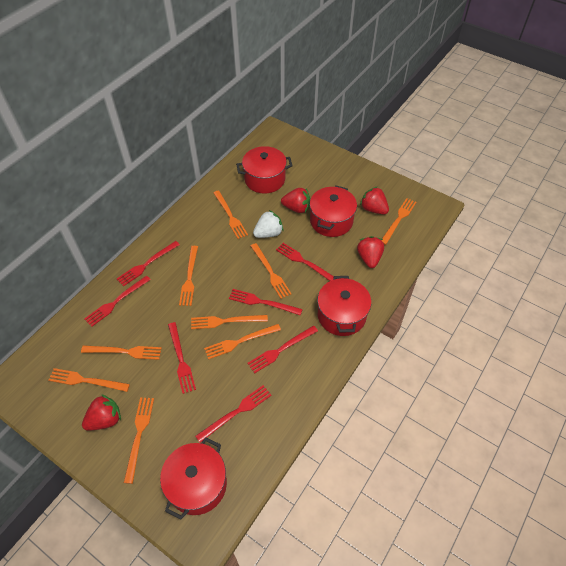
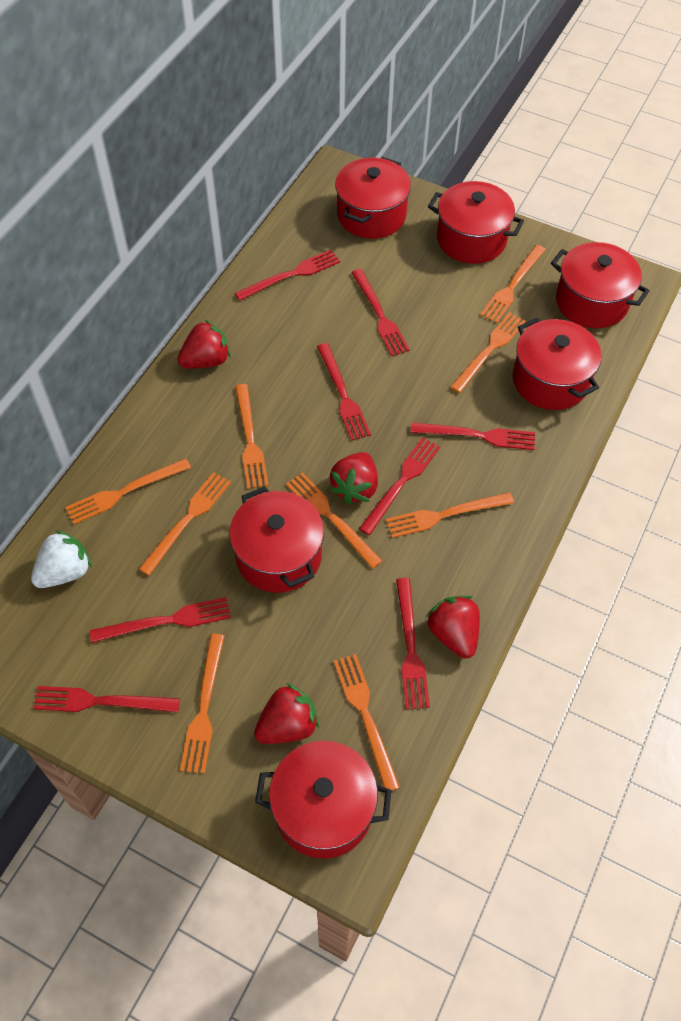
red fork: 7 -> 8
red pot: 4 -> 6

